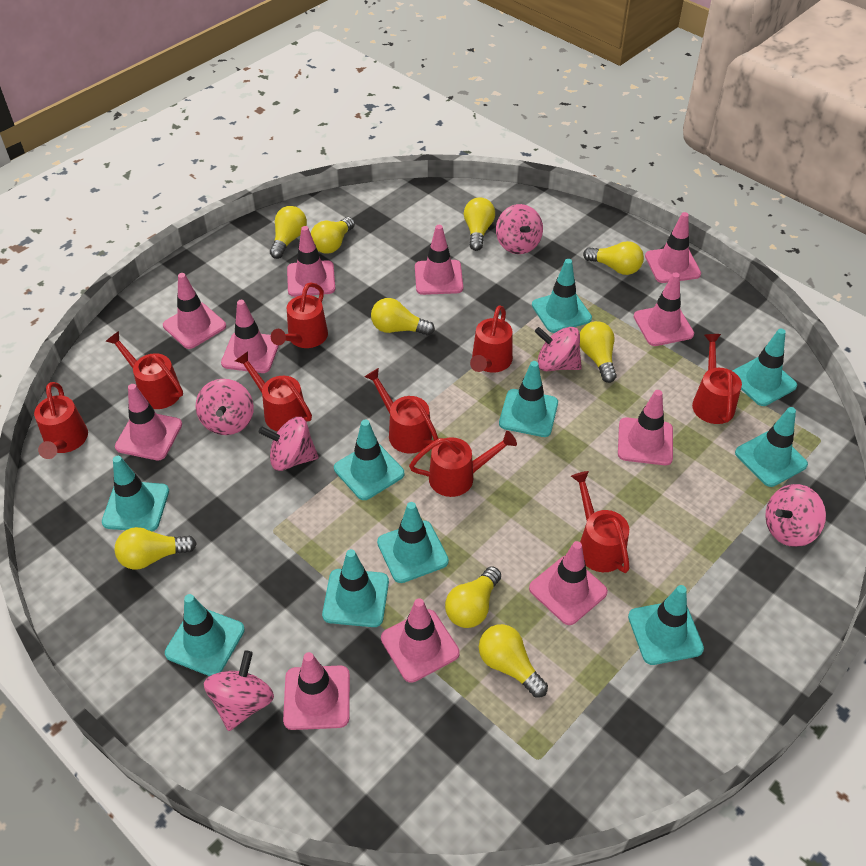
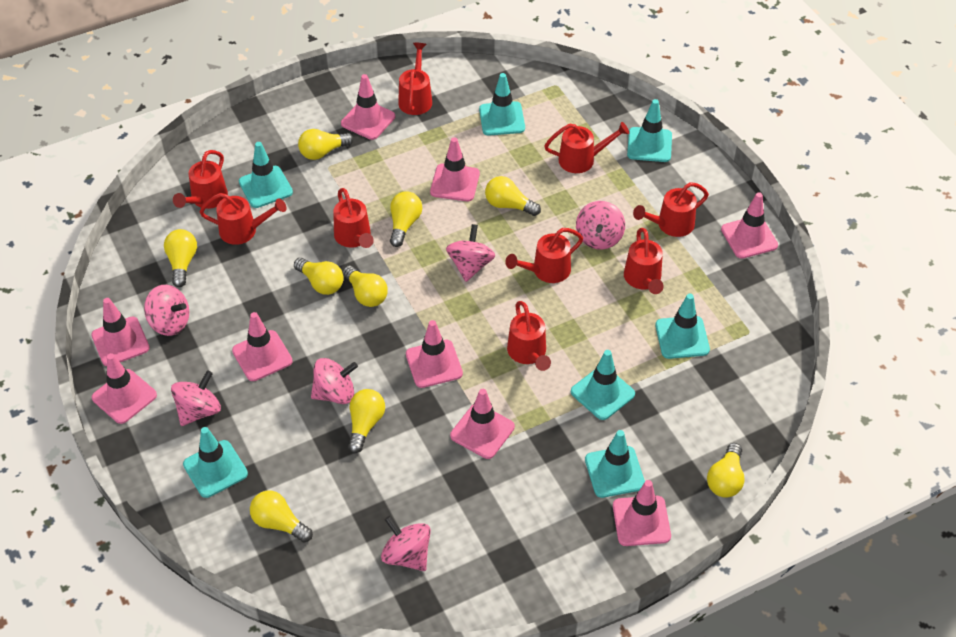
pink traffic cone: 11 -> 9
turquoise traffic cone: 10 -> 7

